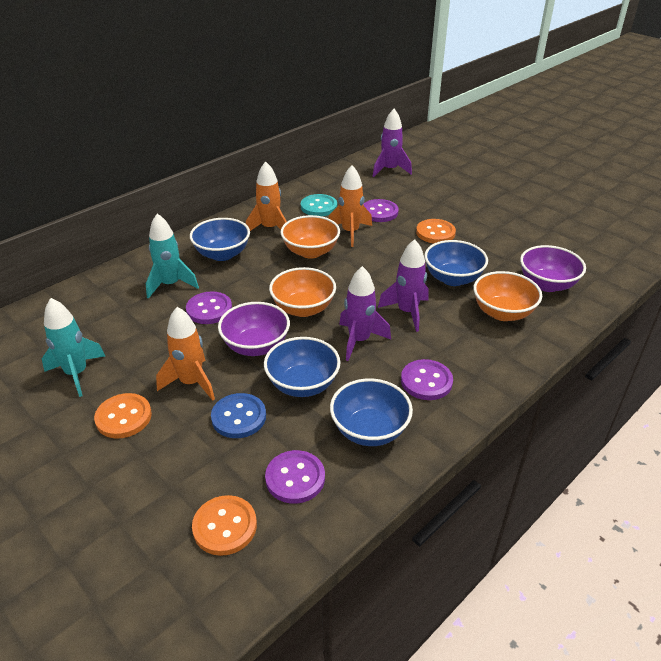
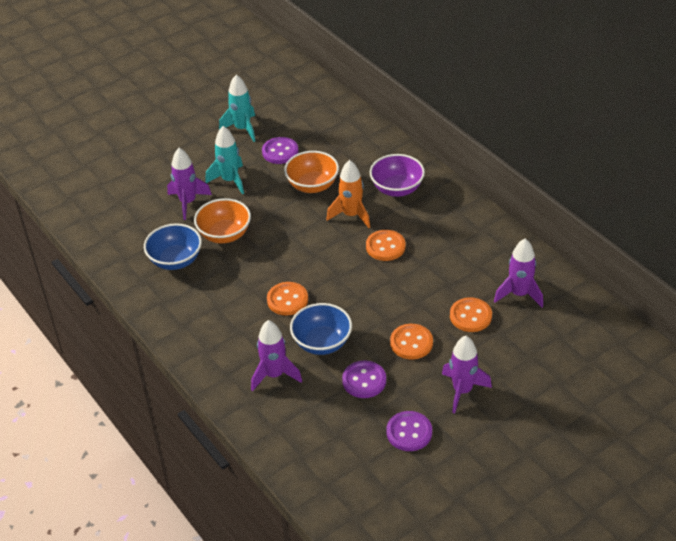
blue bowl: 4 -> 2
blue button: 1 -> 0
orange bowl: 3 -> 2
orange button: 3 -> 4
orange rocket: 3 -> 1
purple bowl: 2 -> 1
purple button: 4 -> 3
purple rocket: 3 -> 4
turquoise button: 1 -> 0

